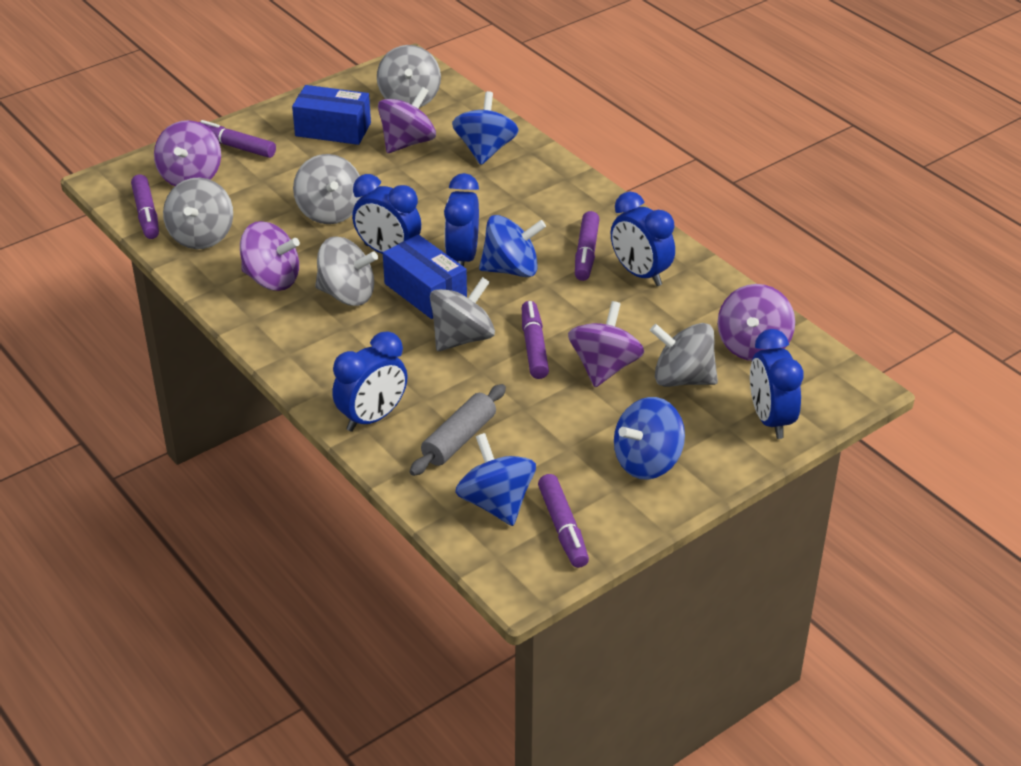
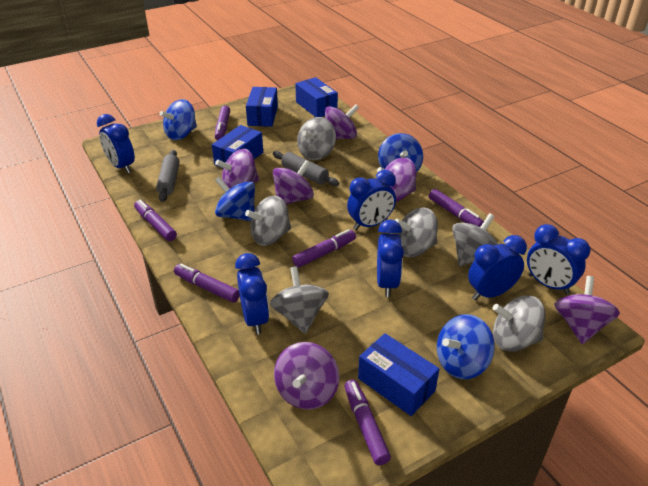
blue box: 2 -> 4
blue clock: 5 -> 6
grey rolling pin: 1 -> 2
purple marker: 5 -> 6
purple spinning top: 5 -> 6

